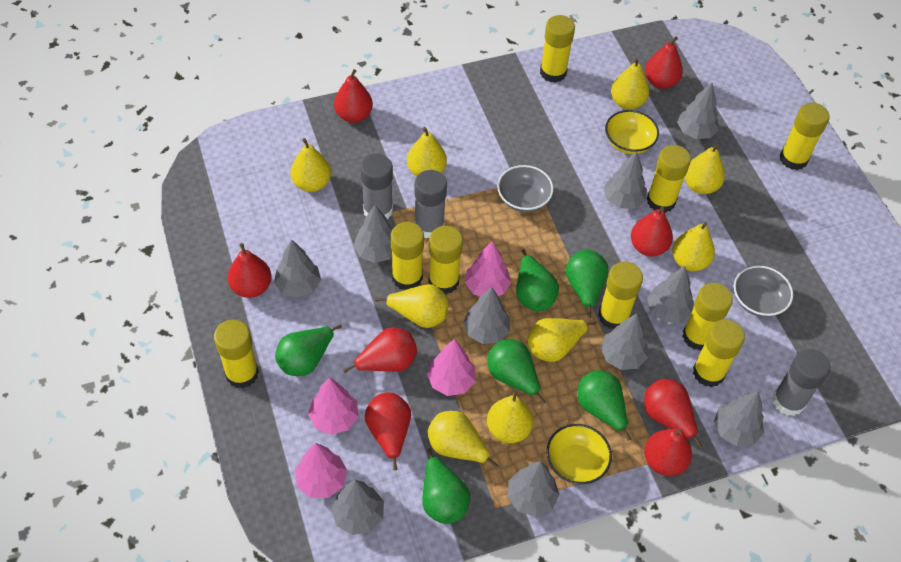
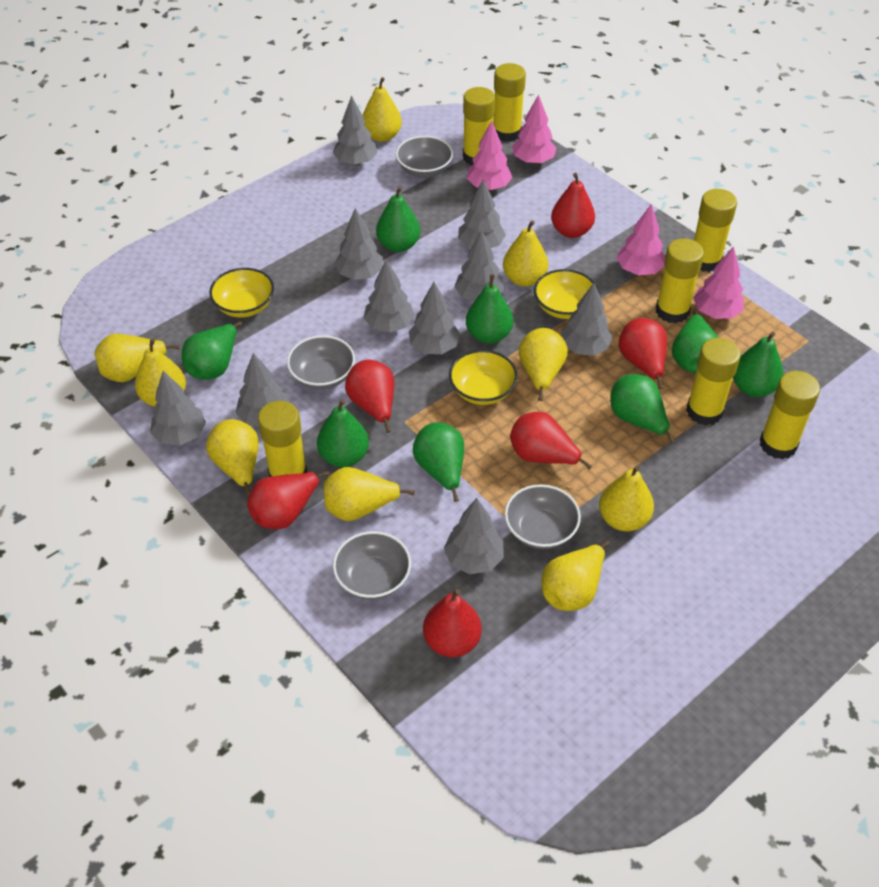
green pear: 6 -> 8
grey bowl: 2 -> 4
grey glue stick: 3 -> 0
red pear: 8 -> 6
yellow bowl: 2 -> 3
yellow glue stick: 9 -> 7

